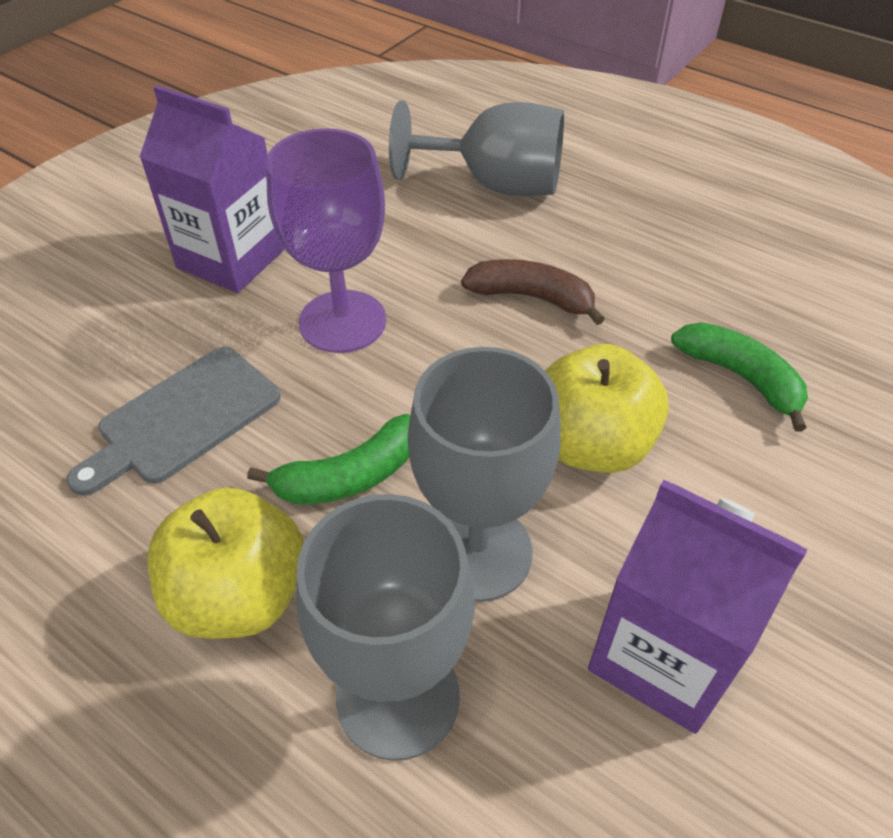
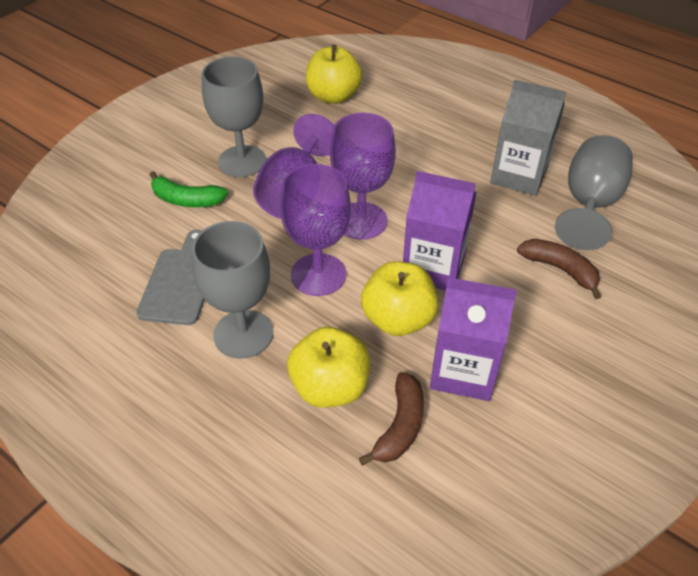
brown banana: 1 -> 2
green banana: 2 -> 1
grey carton: 0 -> 1
purple goblet: 1 -> 3
yellow apple: 2 -> 3

